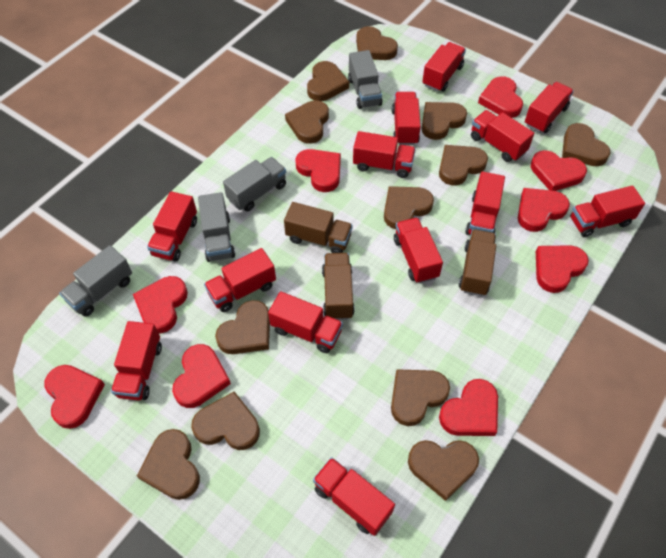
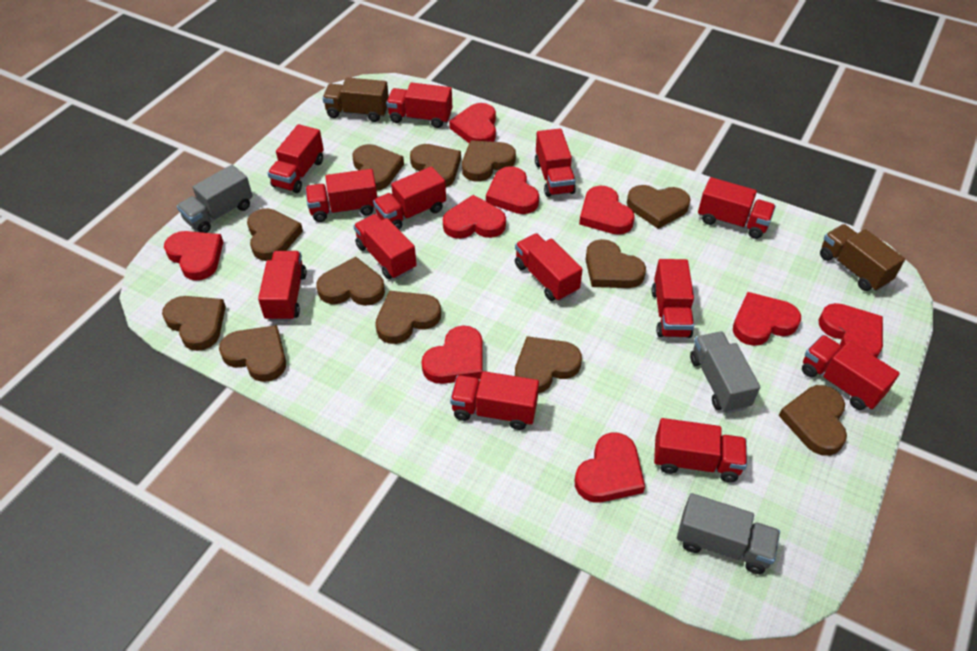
brown truck: 3 -> 2
grey truck: 4 -> 3

